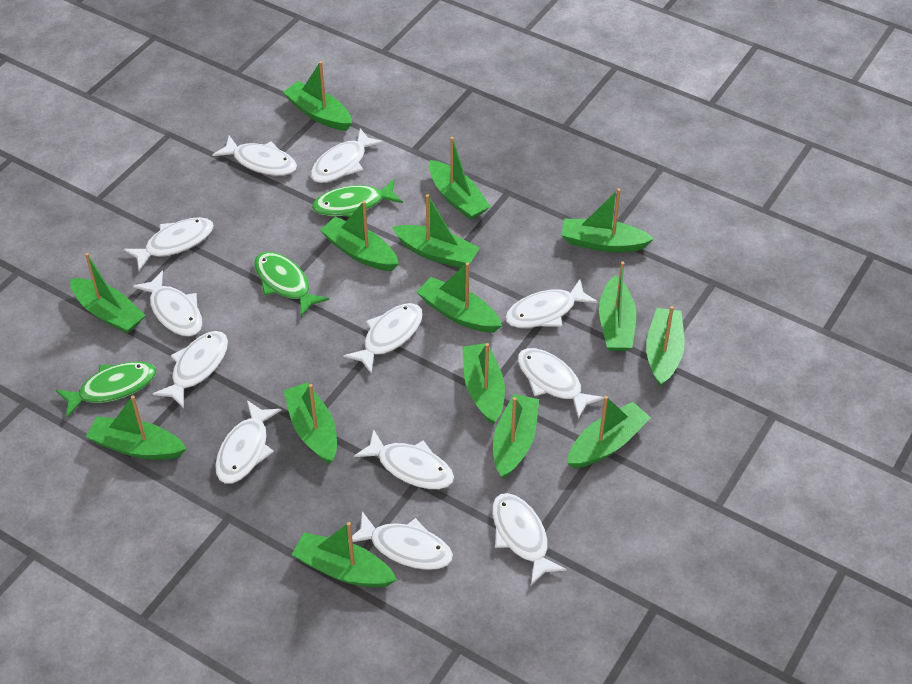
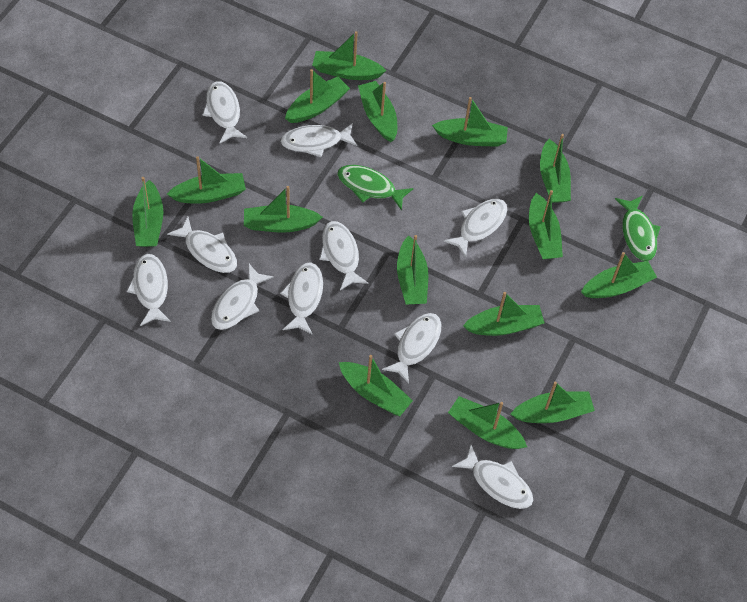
green fish: 3 -> 2
white fish: 12 -> 10

